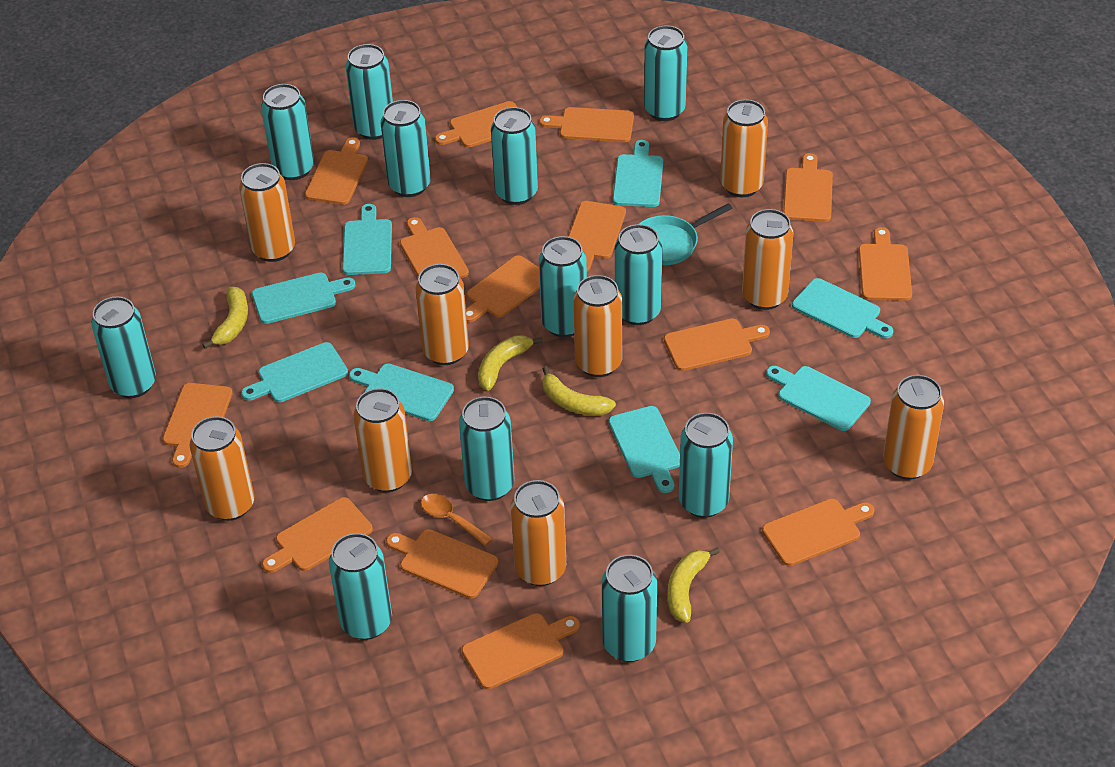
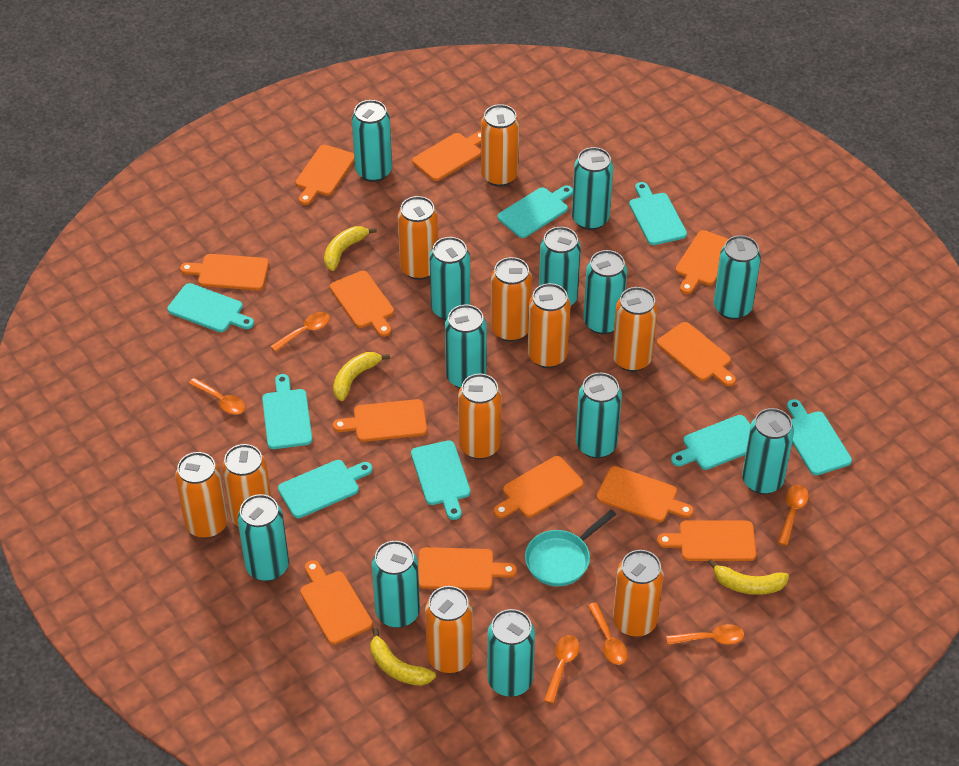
orange can: 9 -> 10
orange cutting board: 14 -> 12
orange spoon: 1 -> 6

